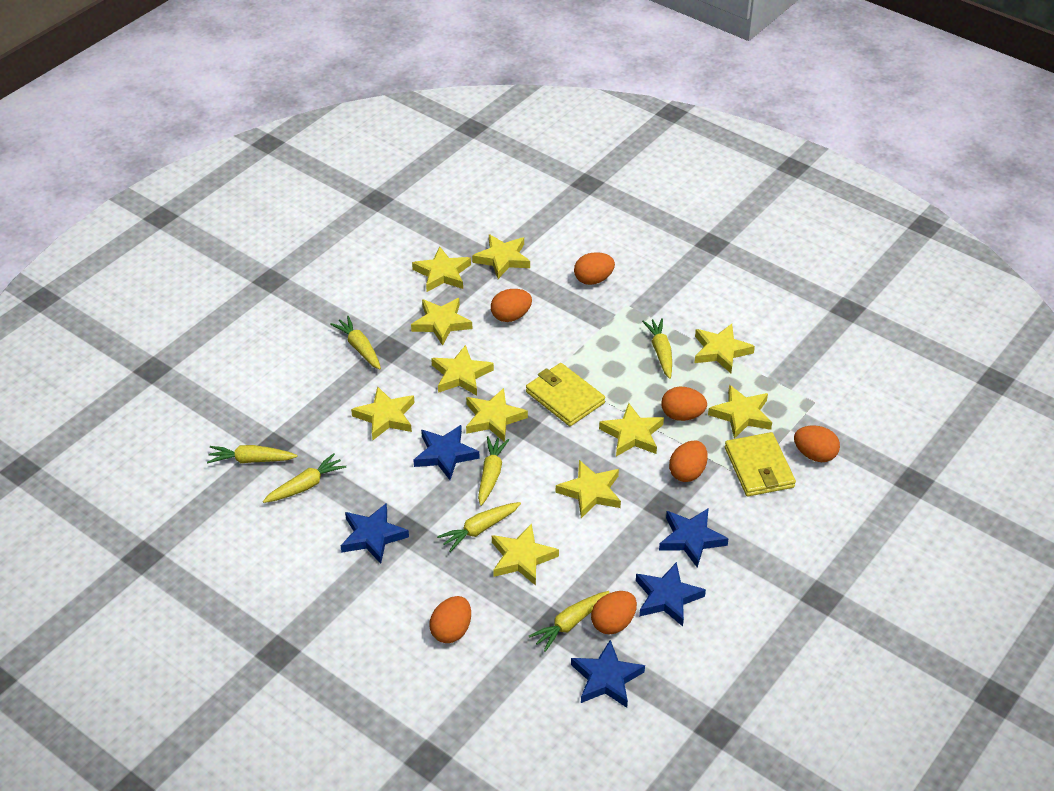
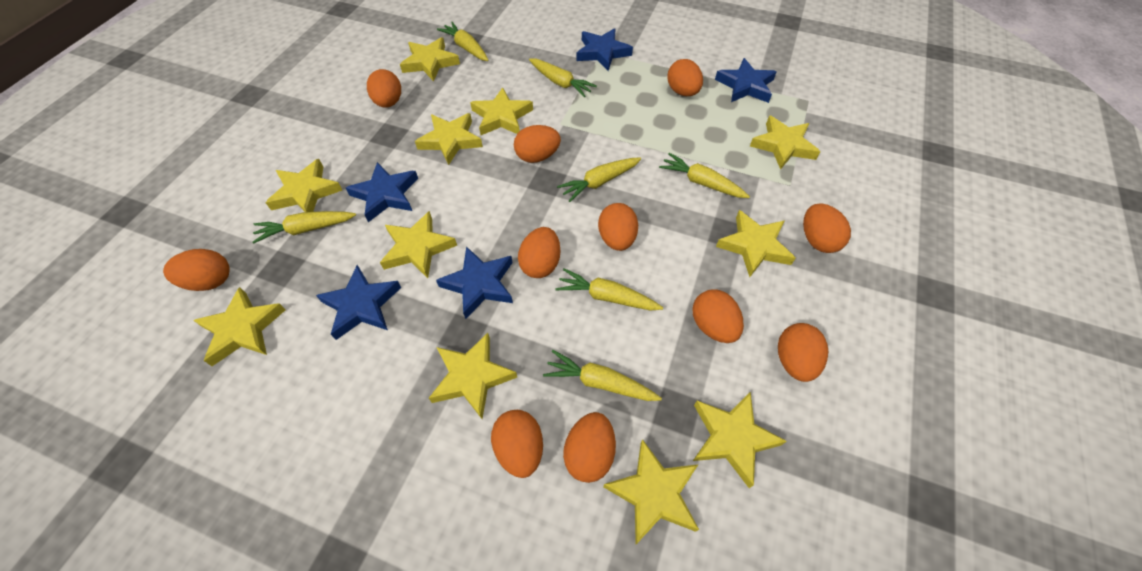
orange egg: 7 -> 11
yellow wallet: 2 -> 0

